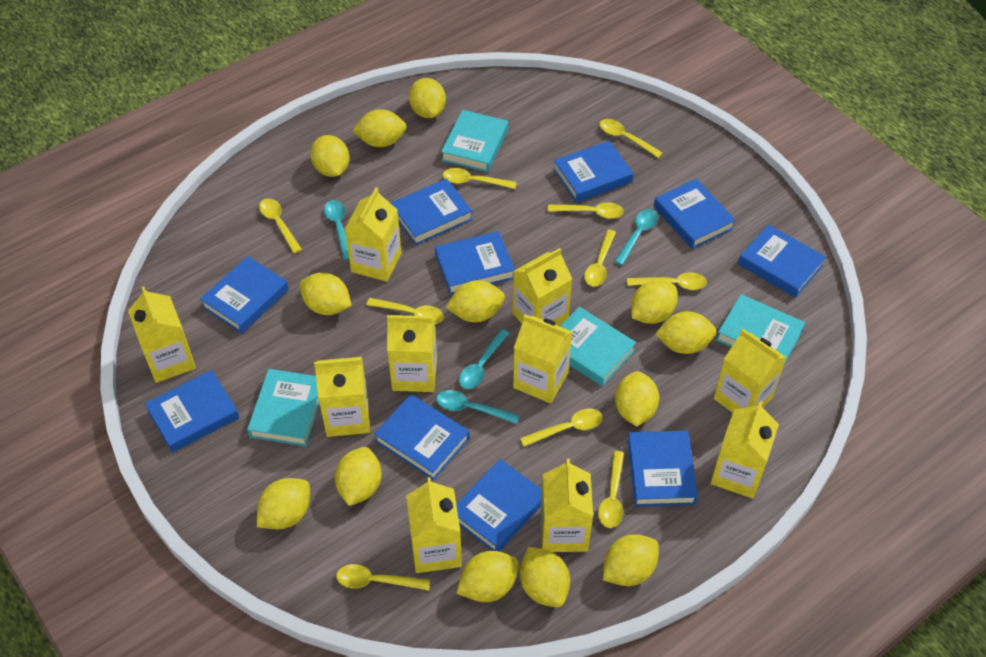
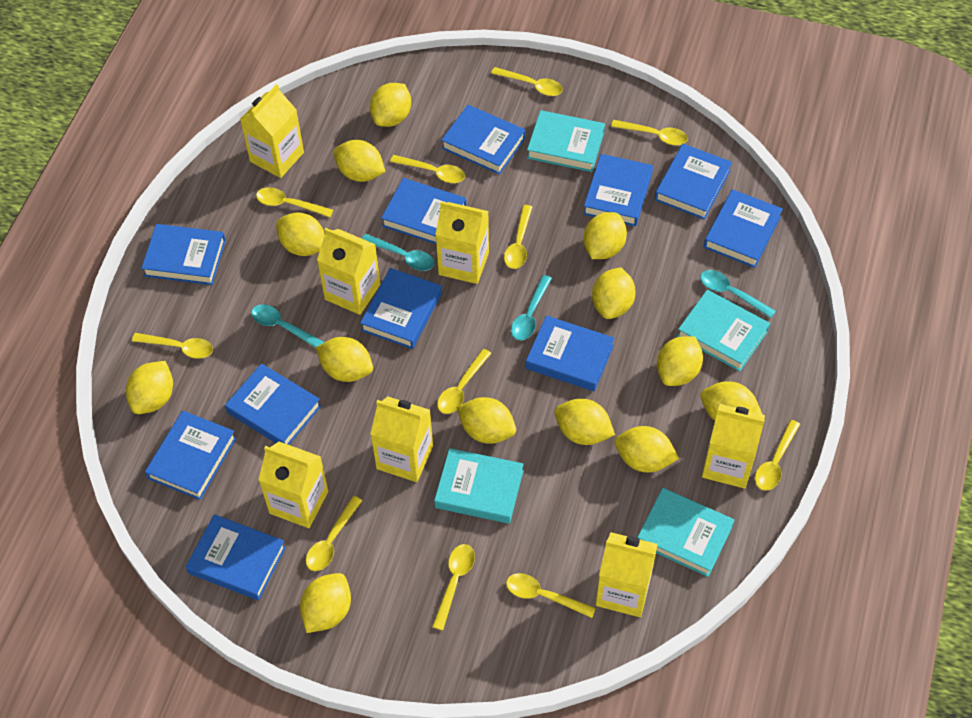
blue book: 10 -> 11
yellow carton: 10 -> 7
yellow spoon: 10 -> 11

